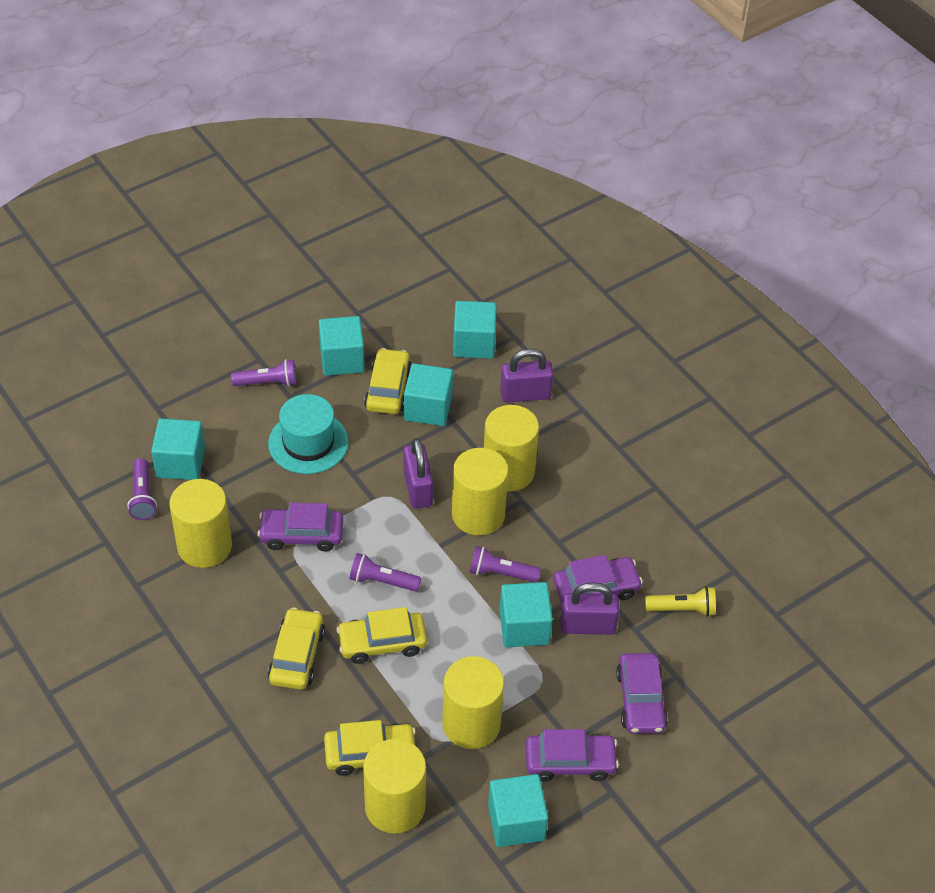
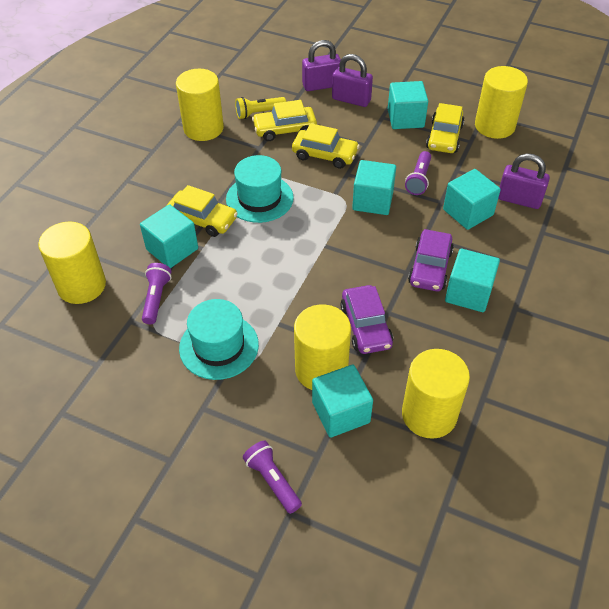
purple car: 4 -> 2
purple flashlight: 4 -> 3
turquoise hat: 1 -> 2

